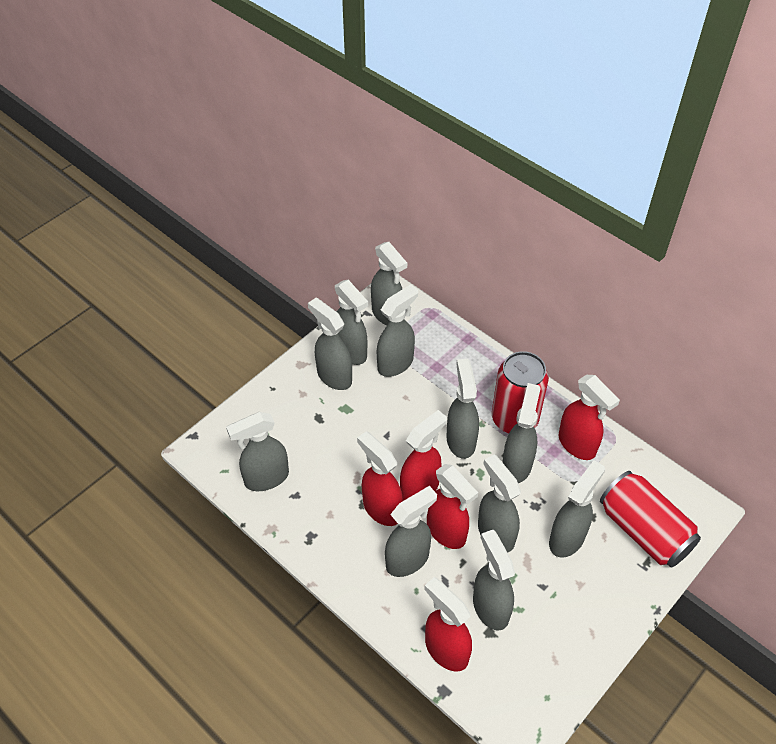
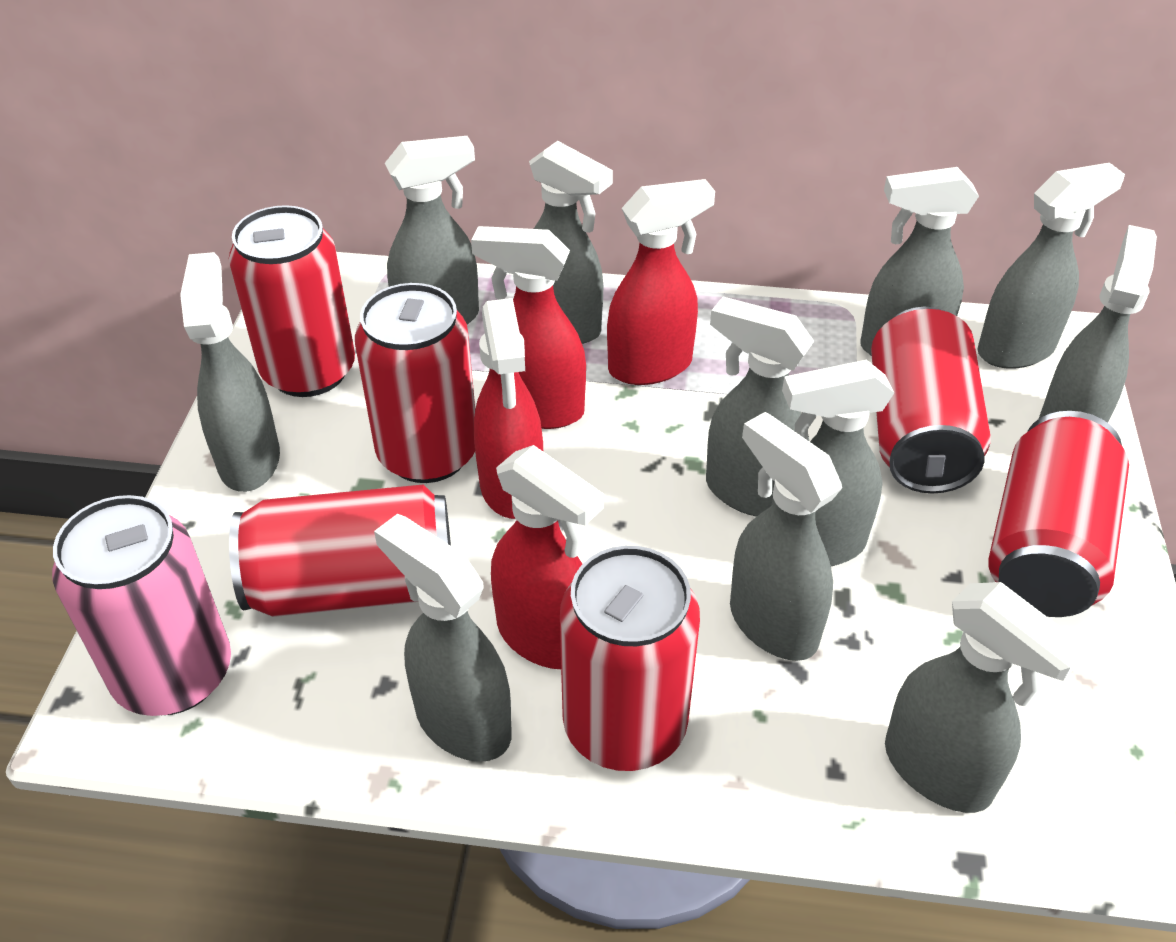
pink can: 0 -> 1
red can: 2 -> 6
red spray bottle: 5 -> 4

